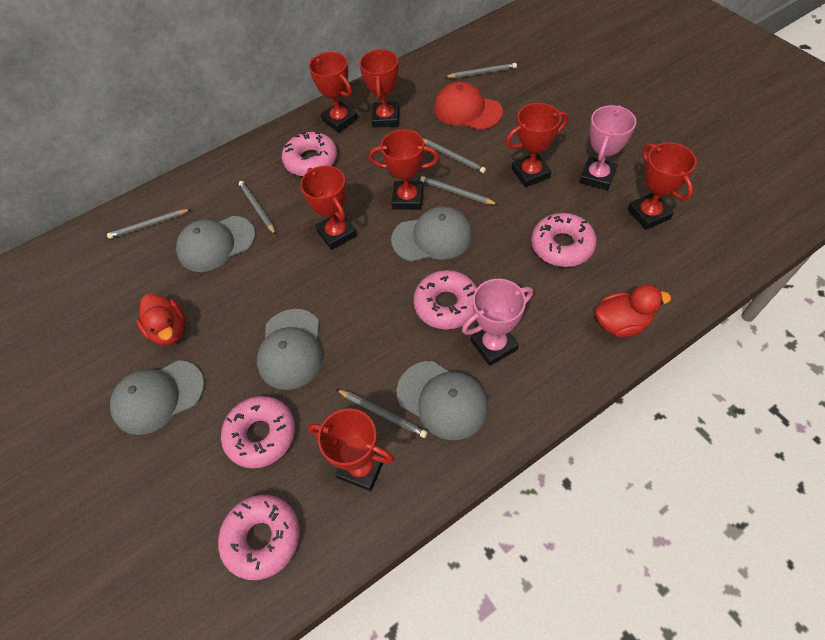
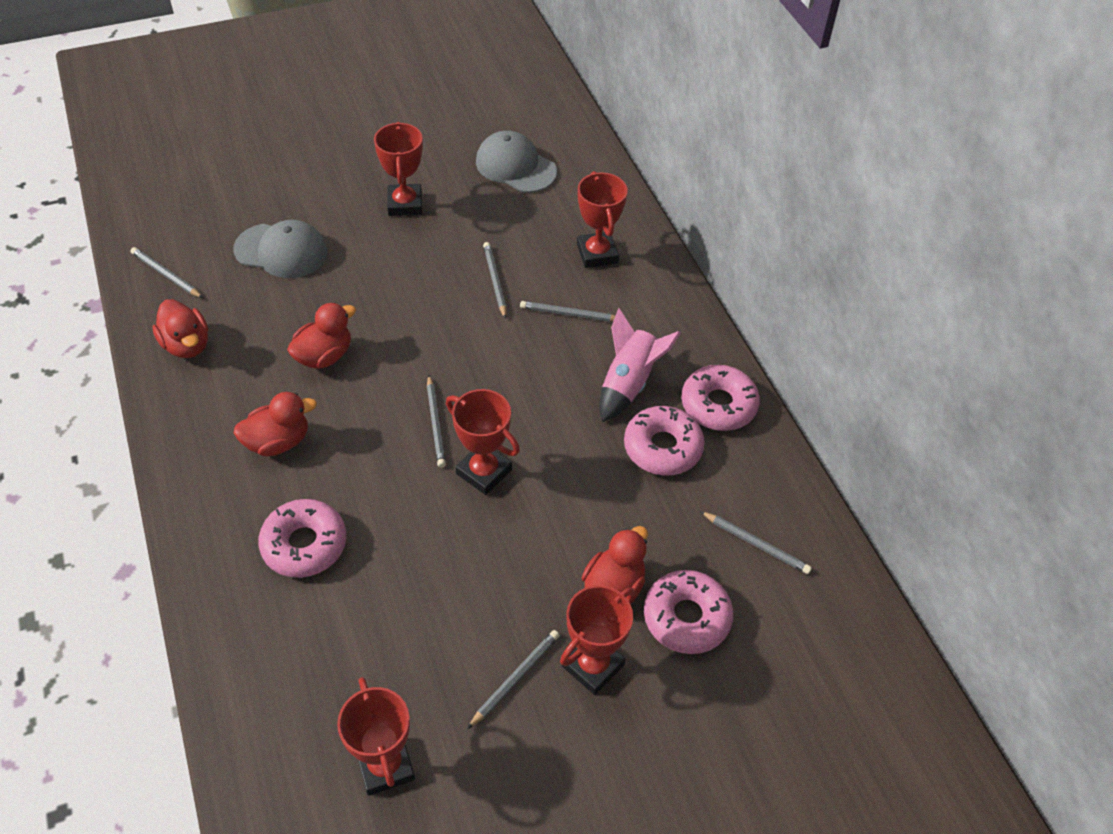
grey cap: 5 -> 2
pink donut: 5 -> 4
pink rocket: 0 -> 1
pink trophy: 2 -> 0
red cap: 1 -> 0
red duck: 2 -> 4
red trophy: 7 -> 5

